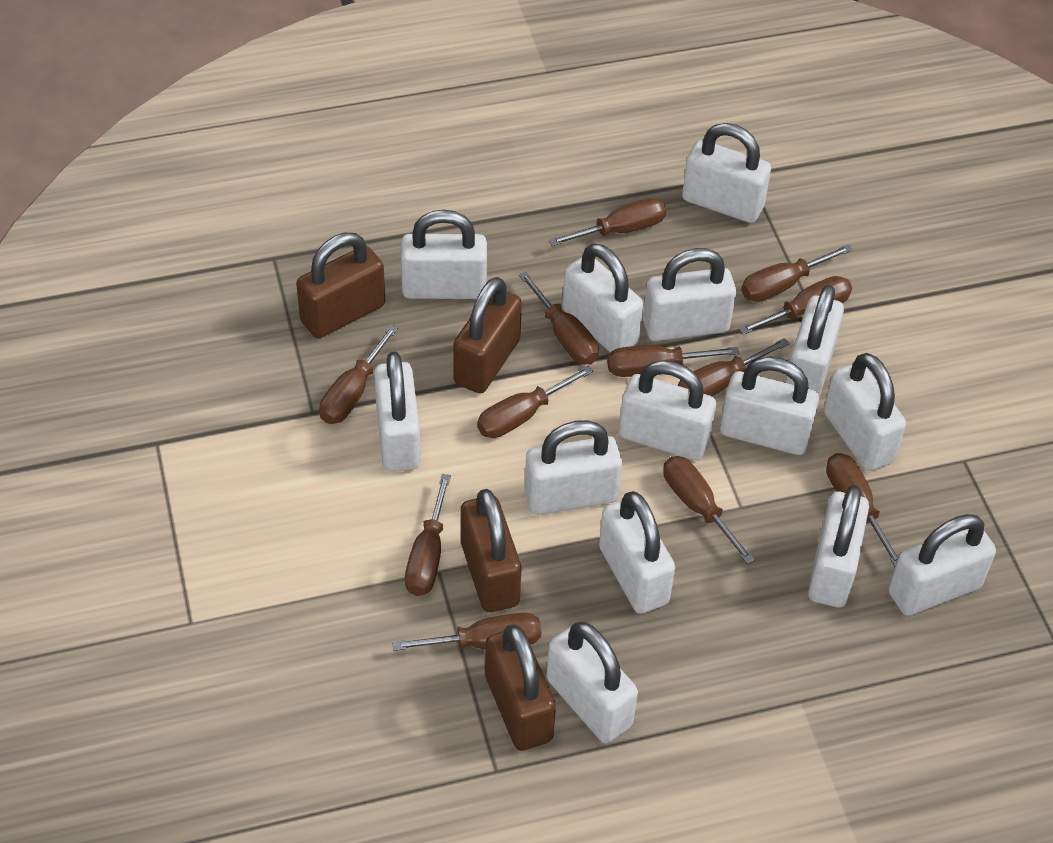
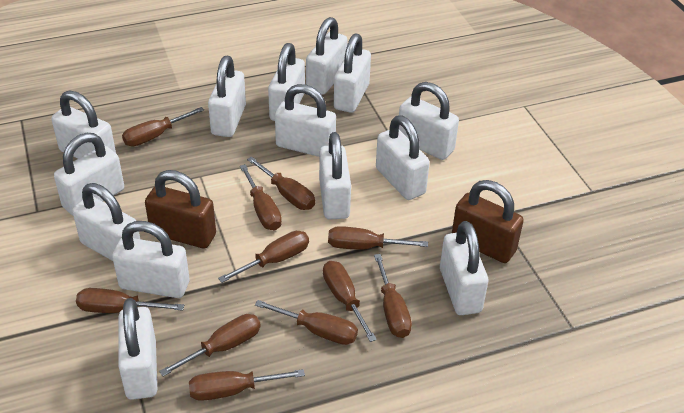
brown padlock: 4 -> 2
brown screwdriver: 12 -> 11

